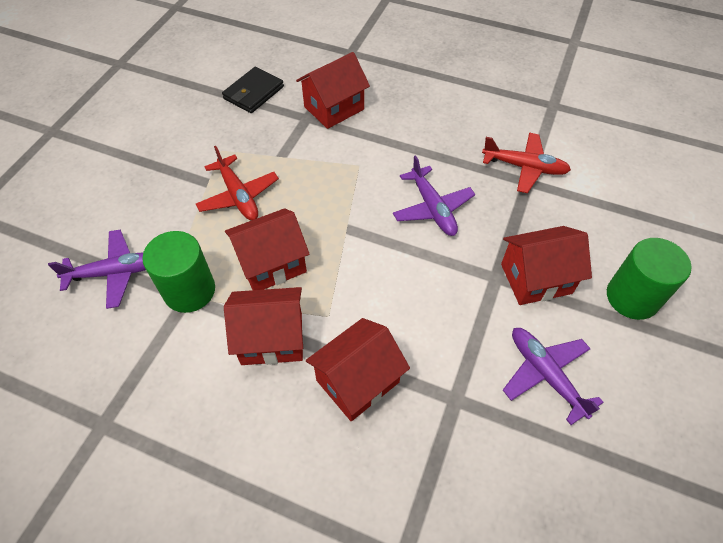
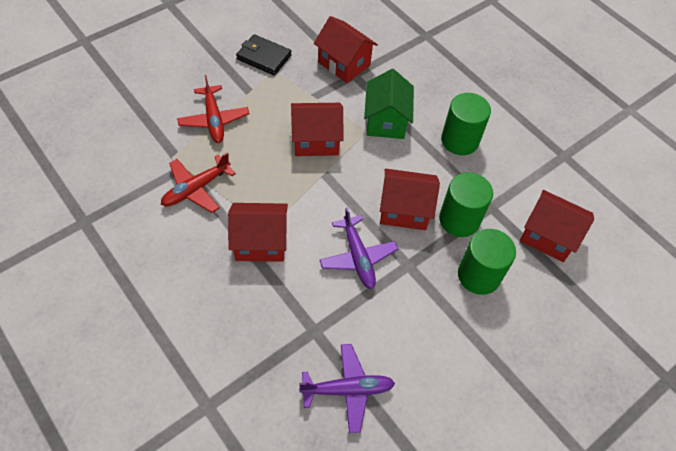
green cylinder: 2 -> 3
green house: 0 -> 1
purple plane: 3 -> 2

